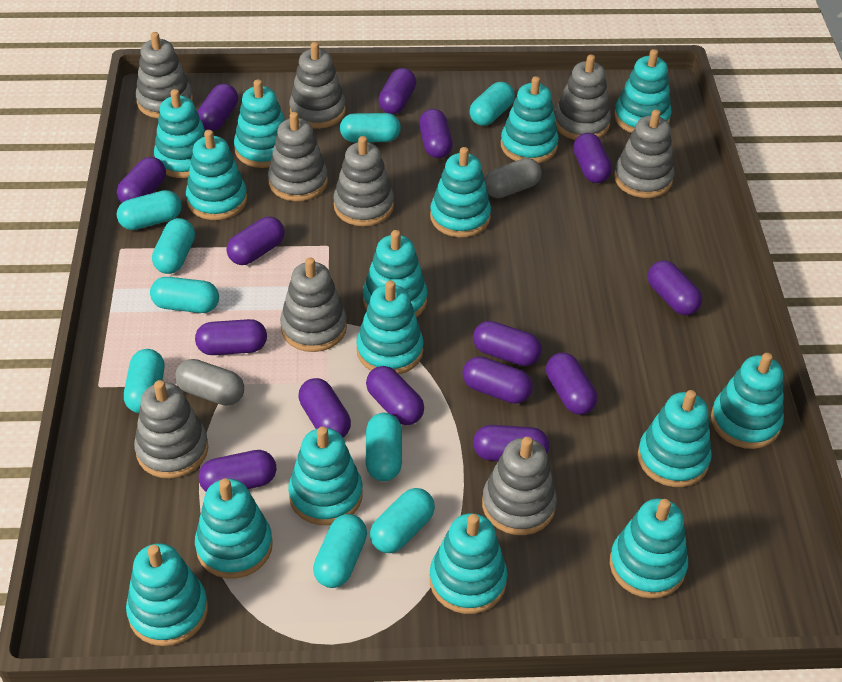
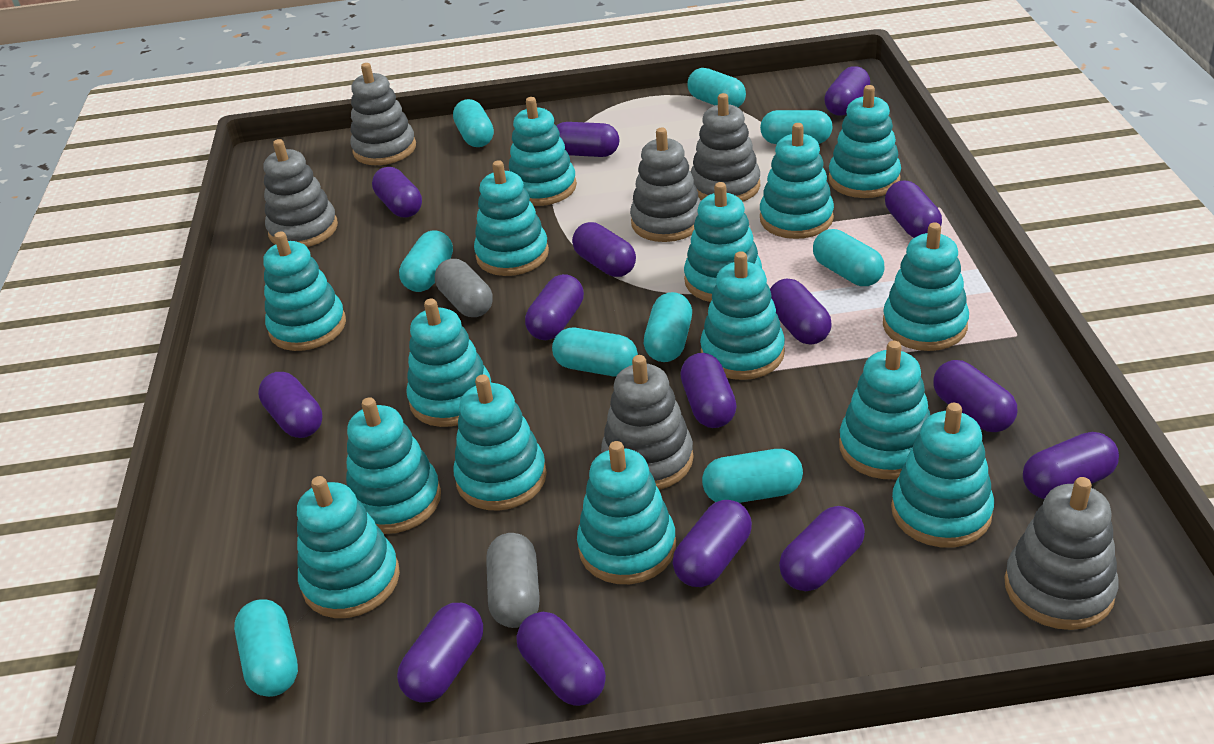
grey stacking toy: 9 -> 6

